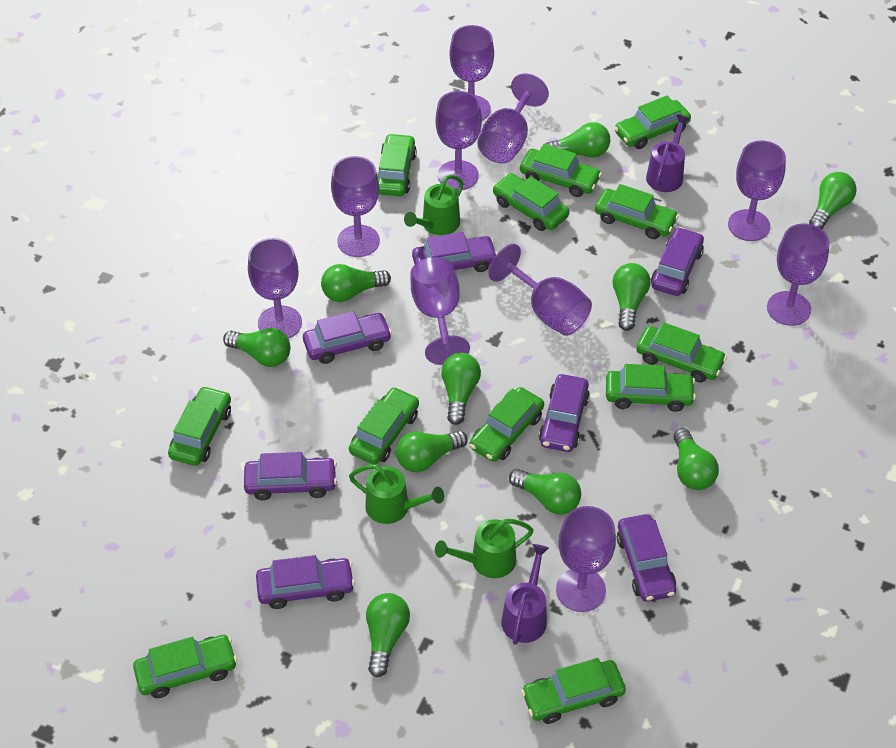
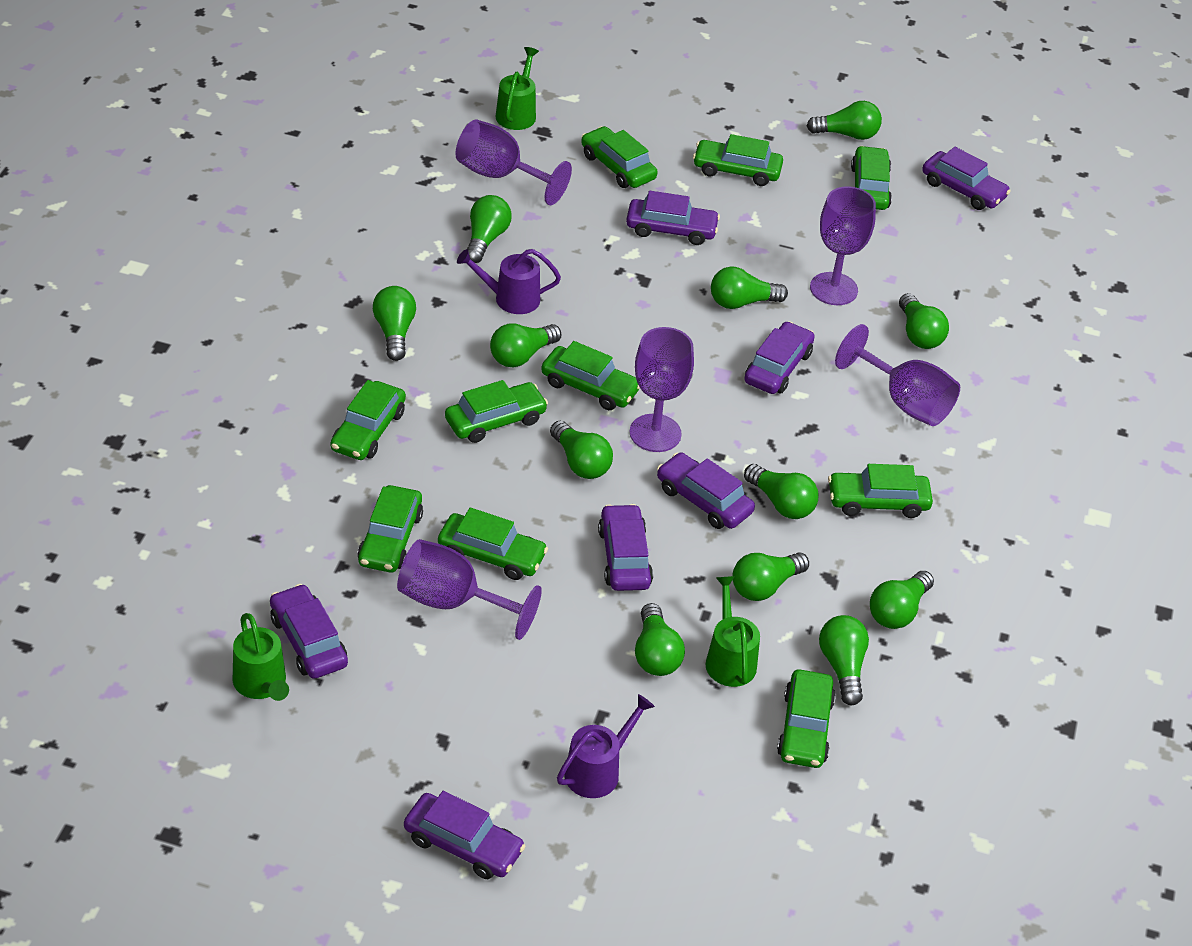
green car: 12 -> 10
green light bulb: 10 -> 12
purple goblet: 10 -> 5

